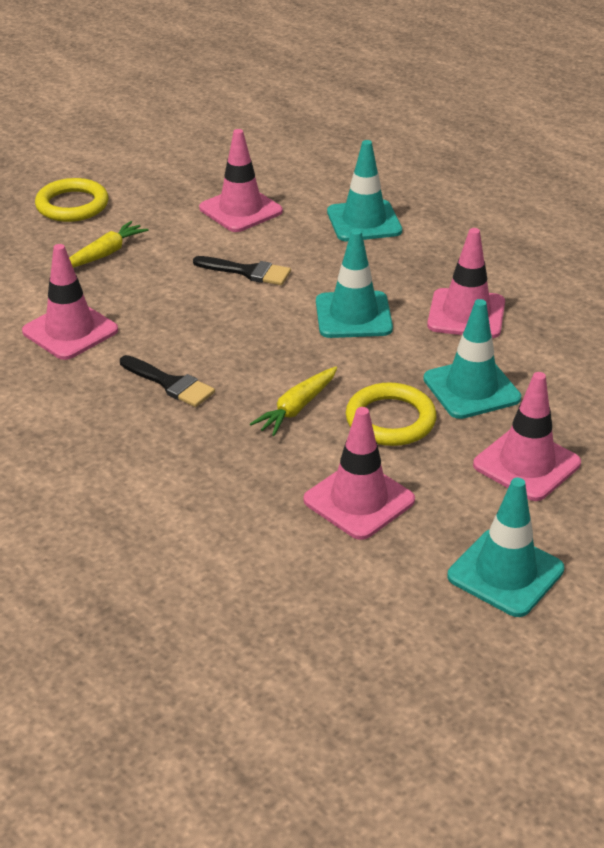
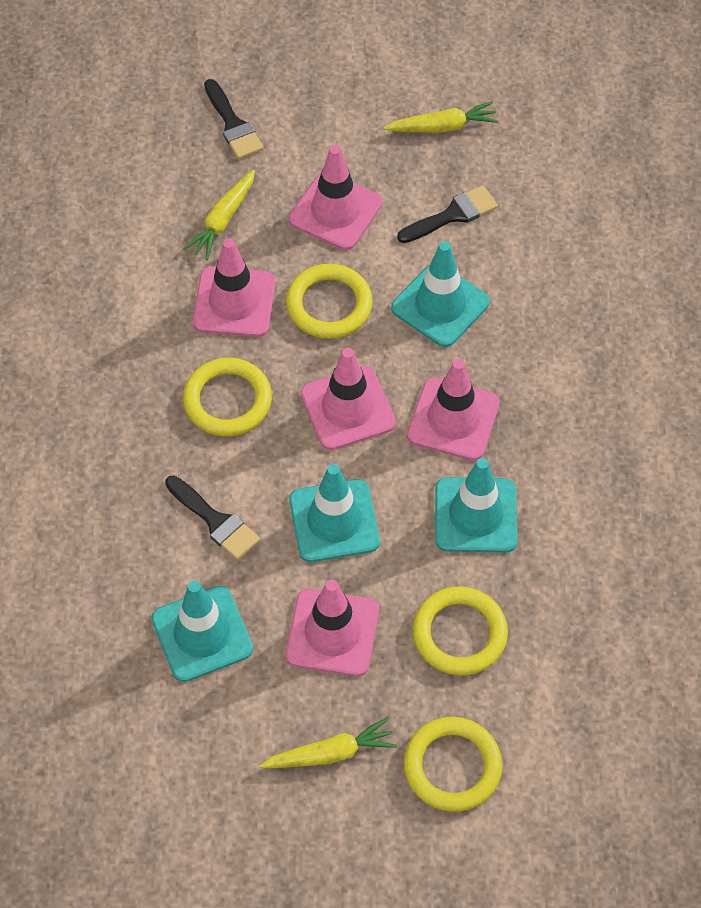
black brush: 2 -> 3
yellow carrot: 2 -> 3
yellow ring: 2 -> 4

